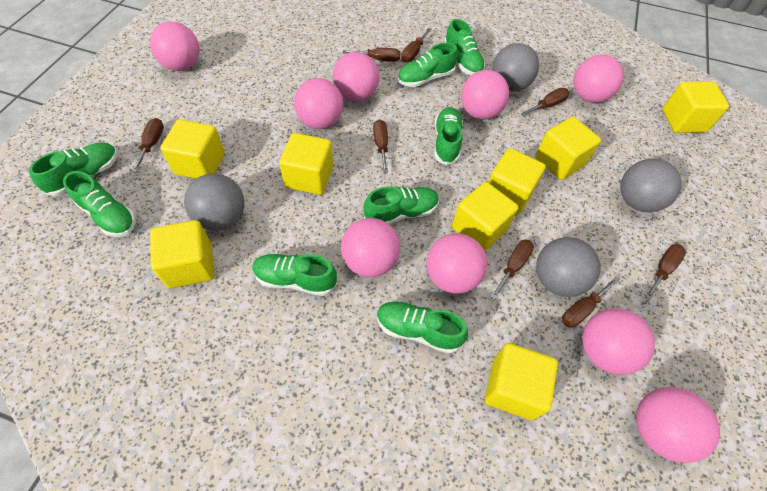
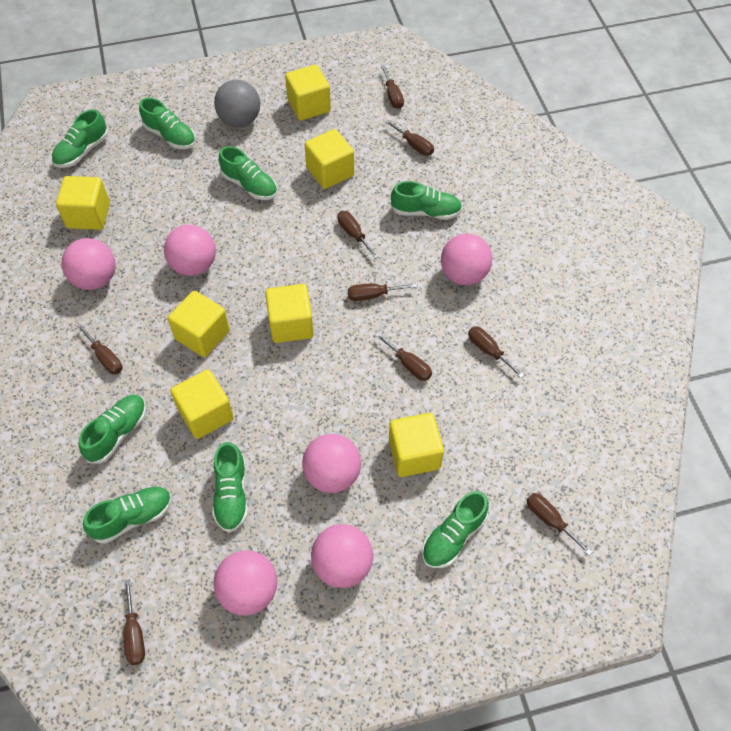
brown screwdriver: 8 -> 9
grey ball: 4 -> 1
pink ball: 9 -> 6
yellow cube: 8 -> 7

